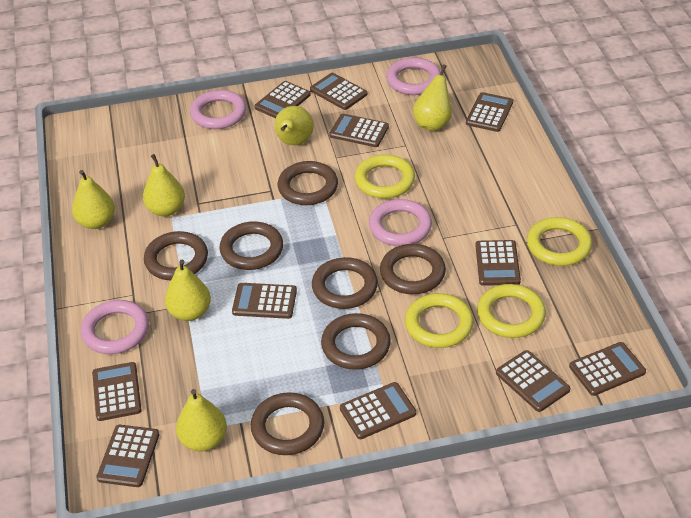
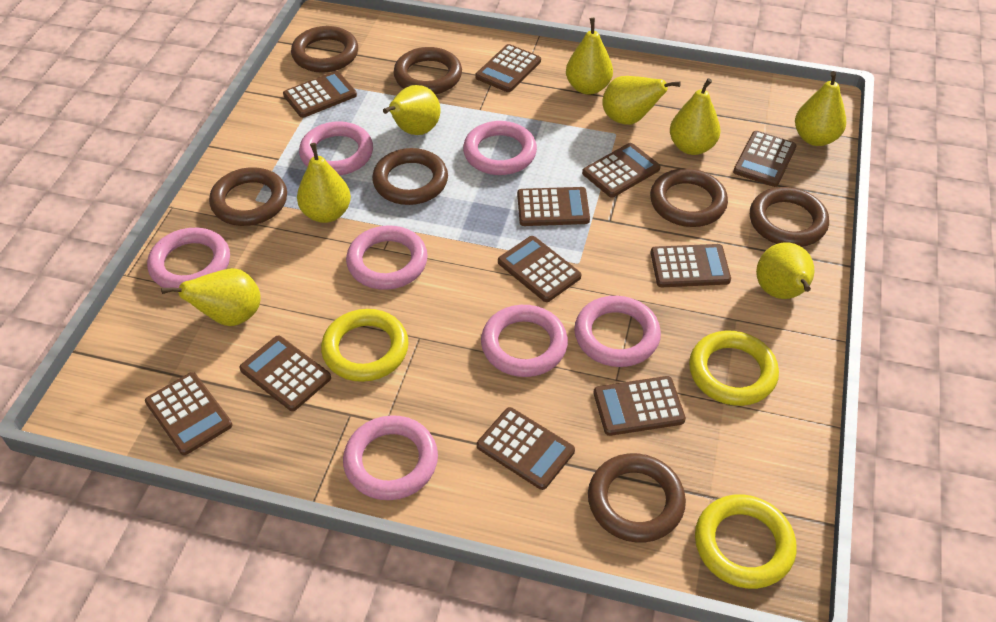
pink ring: 4 -> 7
yellow pear: 6 -> 8
yellow ring: 4 -> 3

